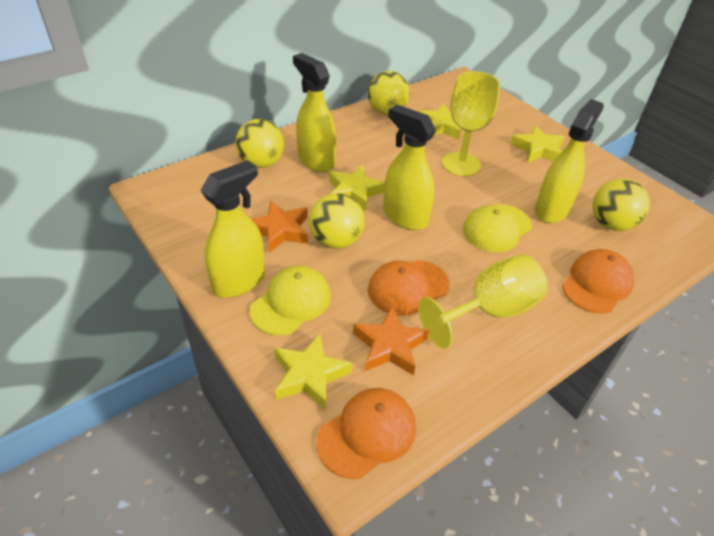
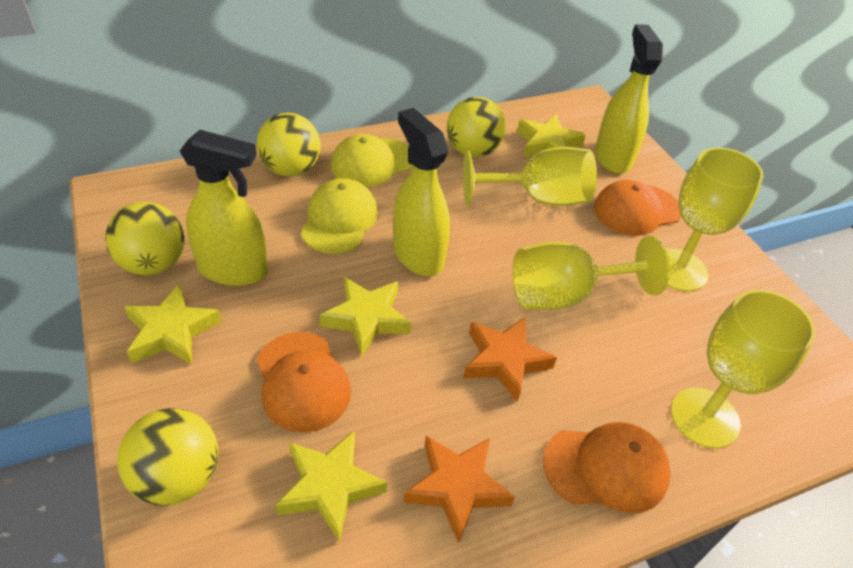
yellow goblet: 2 -> 4
yellow spray bottle: 4 -> 3

